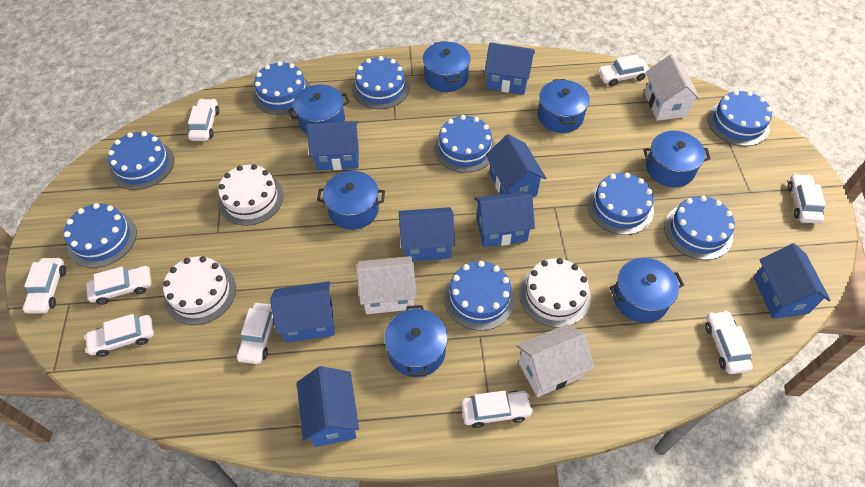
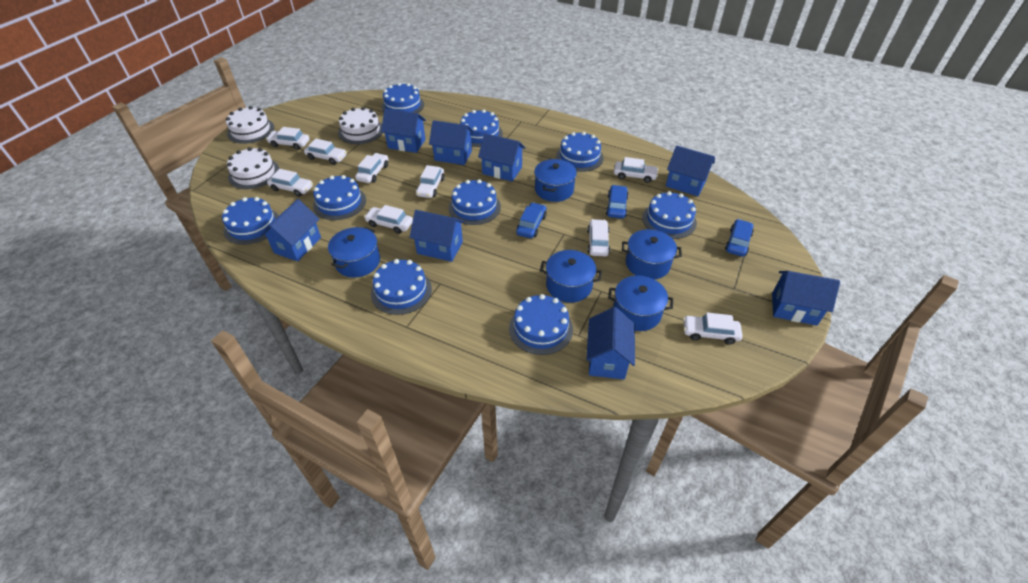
blue car: 0 -> 3
blue pot: 7 -> 5
white house: 3 -> 0

